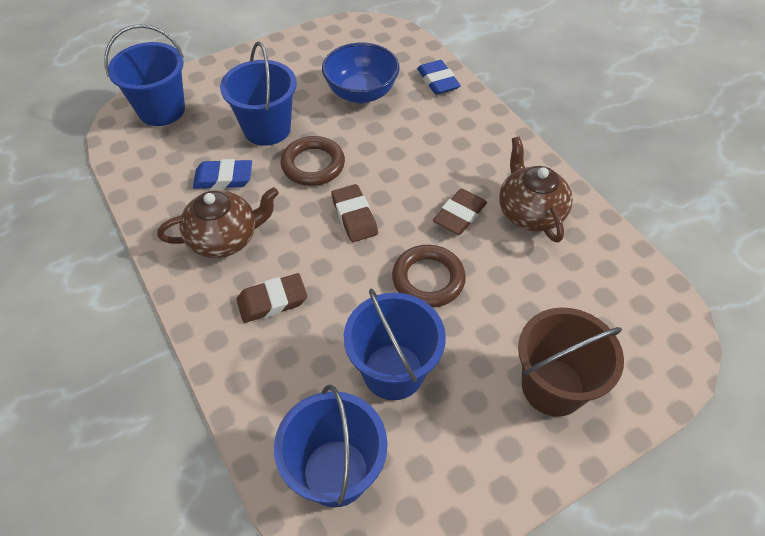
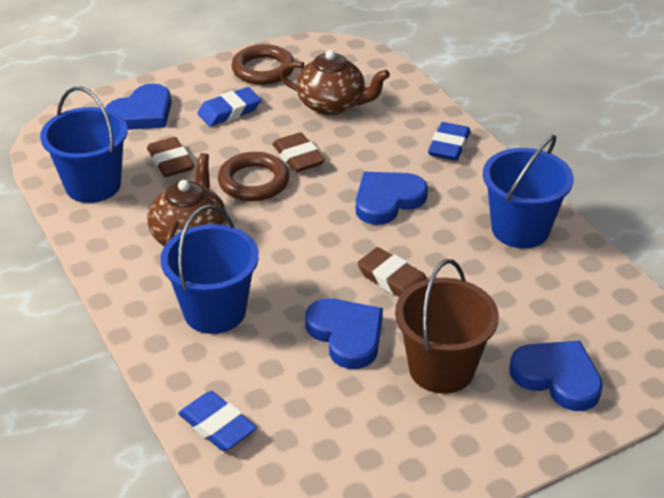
blue bowl: 1 -> 0
blue bucket: 4 -> 3
blue eraser: 2 -> 3
blue heart: 0 -> 4

